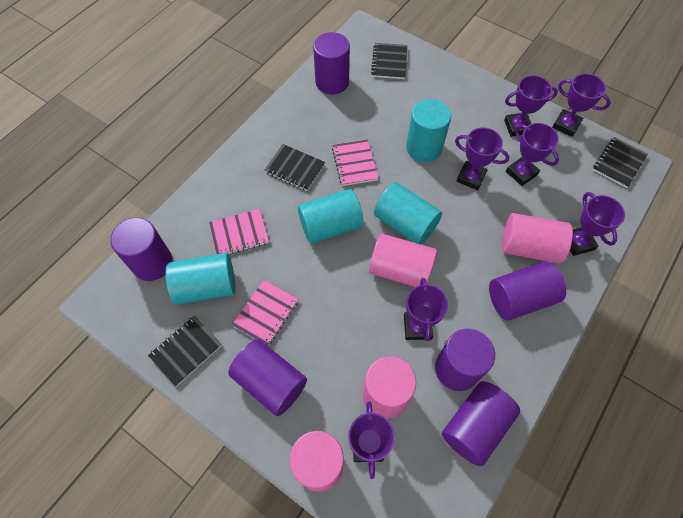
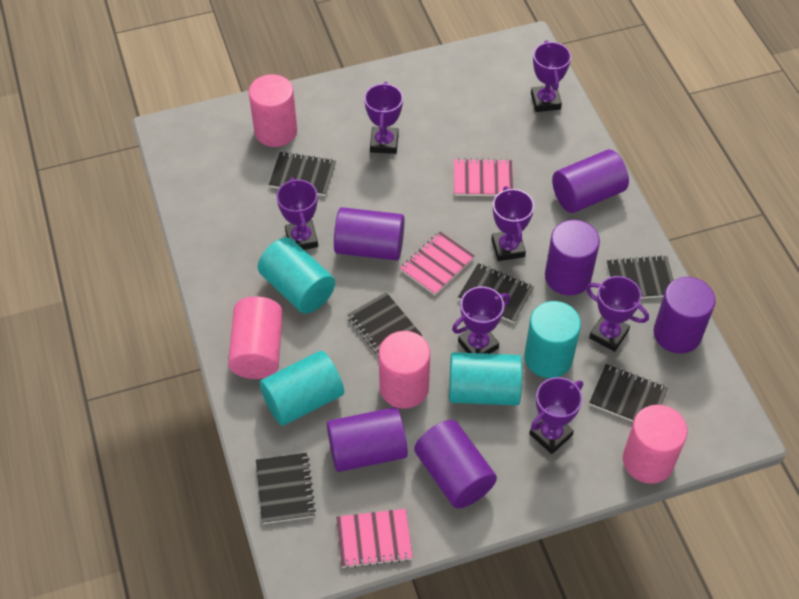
black notebook: 4 -> 6

